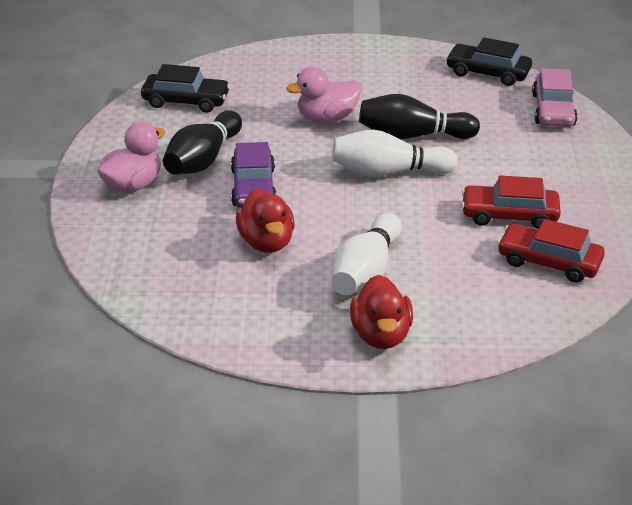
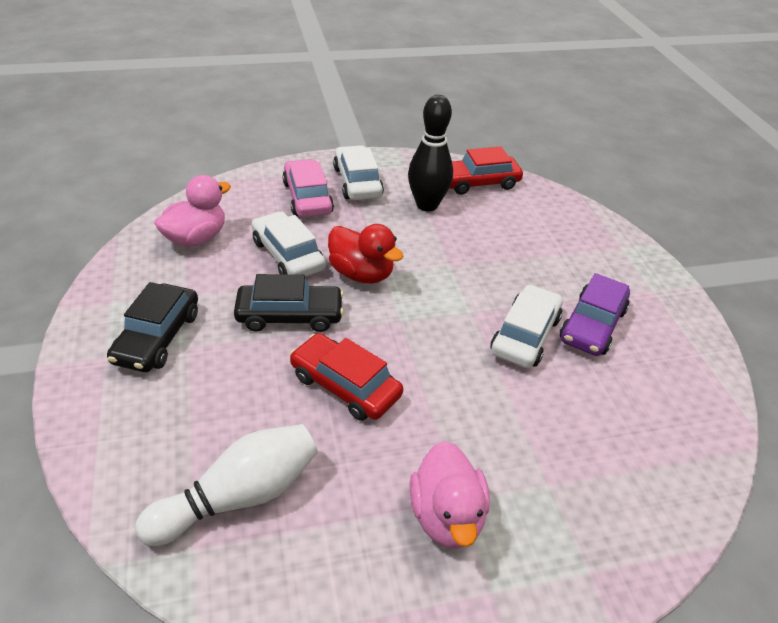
black bowling pin: 2 -> 1
red duck: 2 -> 1
white bowling pin: 2 -> 1
white car: 0 -> 3

